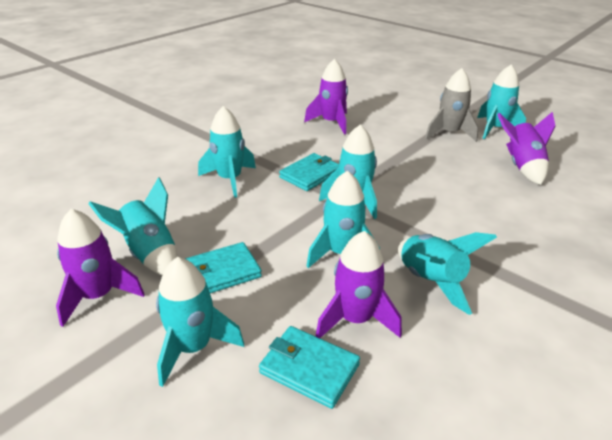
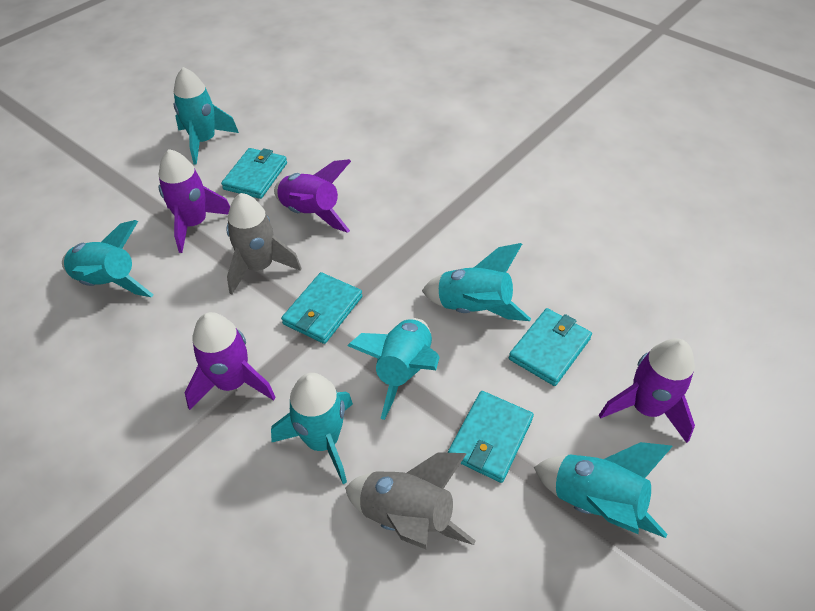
grey rocket: 1 -> 2
turquoise rocket: 7 -> 6
turquoise wallet: 3 -> 4

